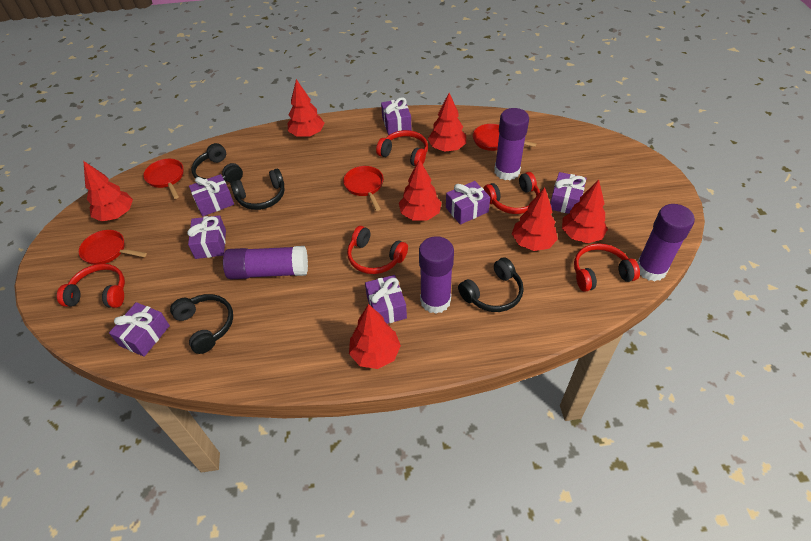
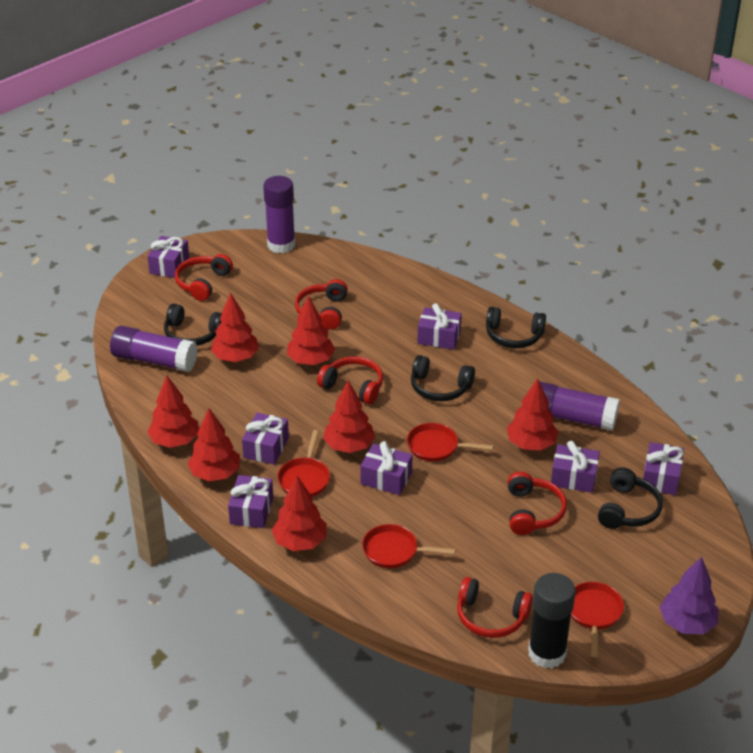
black glue stick: 0 -> 1
purple glue stick: 4 -> 3
purple tree: 0 -> 1

